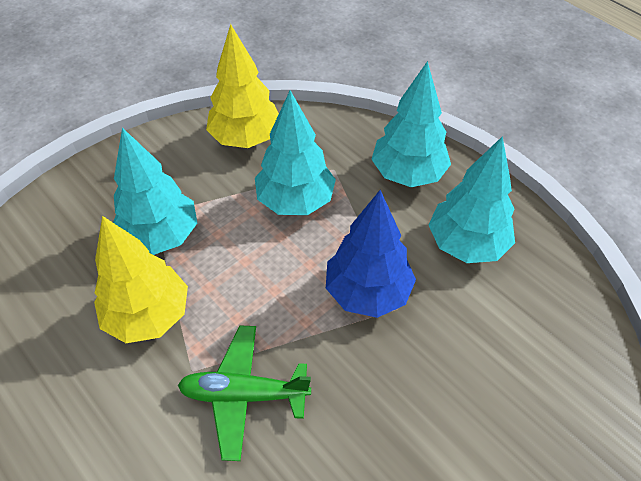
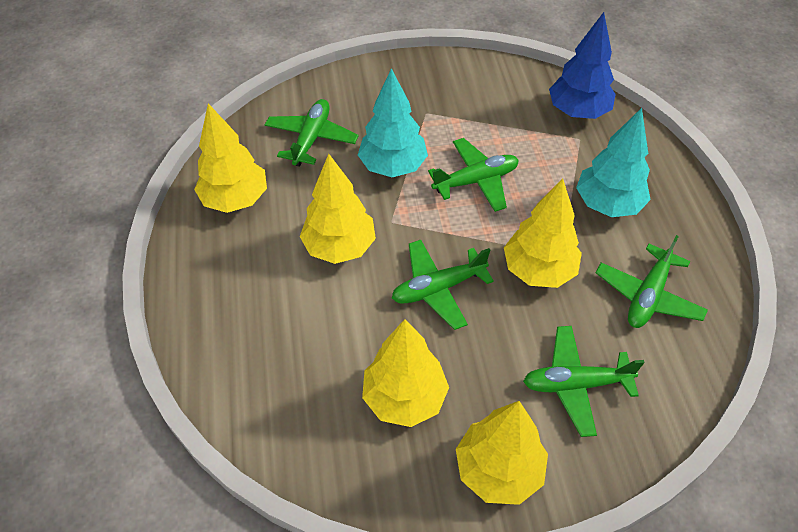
green plane: 1 -> 5
turquoise tree: 4 -> 2
yellow tree: 2 -> 5

